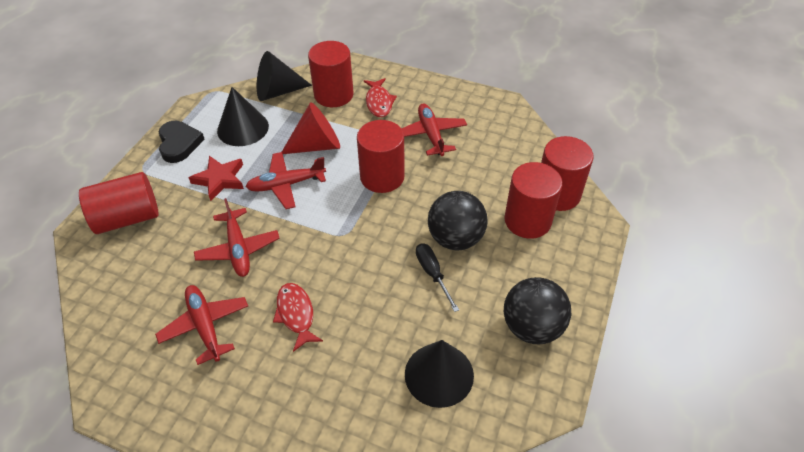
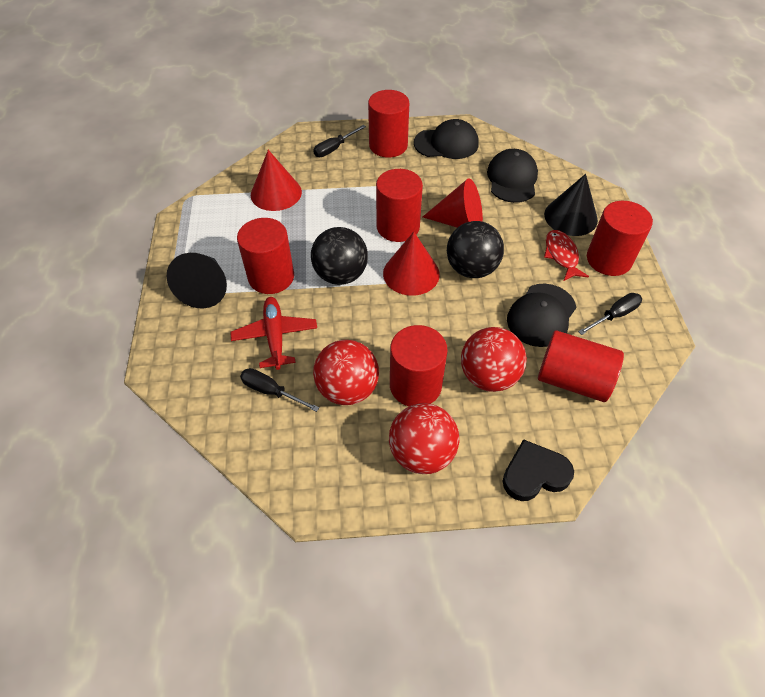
black cap: 0 -> 3
black cone: 3 -> 2
black screwdriver: 1 -> 3
red ball: 0 -> 3
red cone: 1 -> 3
red cylinder: 5 -> 6
red fish: 2 -> 1
red plane: 4 -> 1
red star: 1 -> 0

